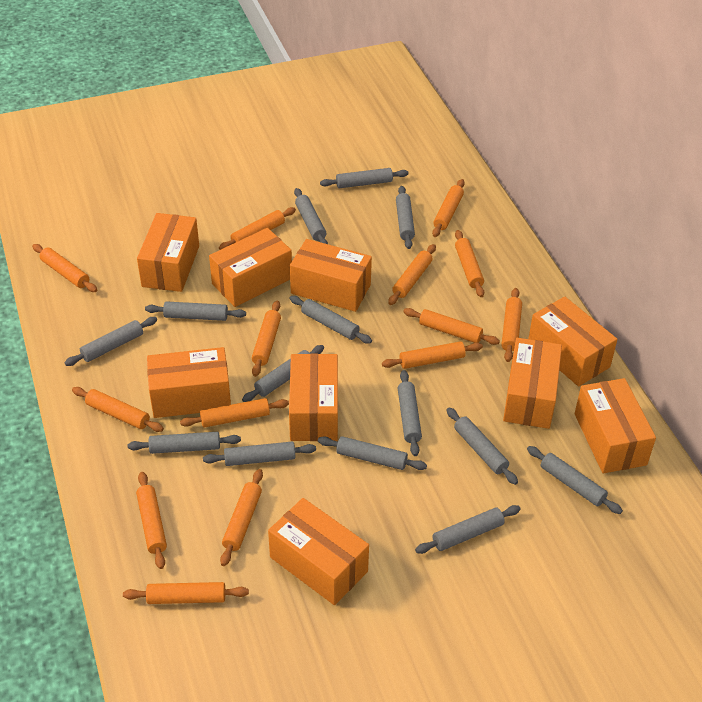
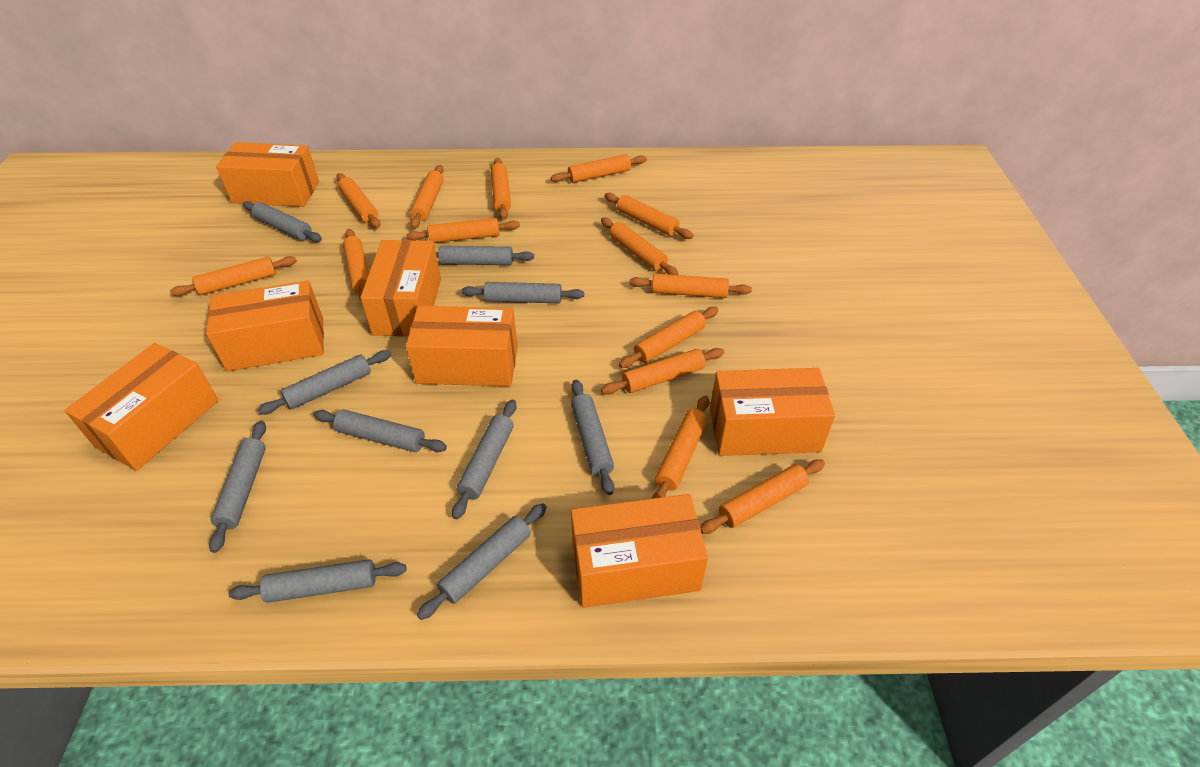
grey rolling pin: 14 -> 10
orange box: 9 -> 7

